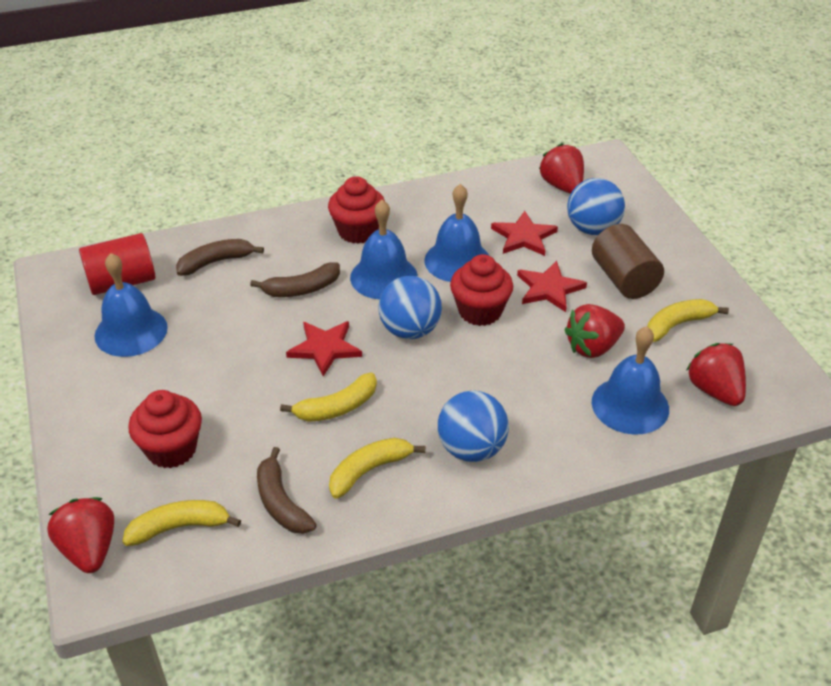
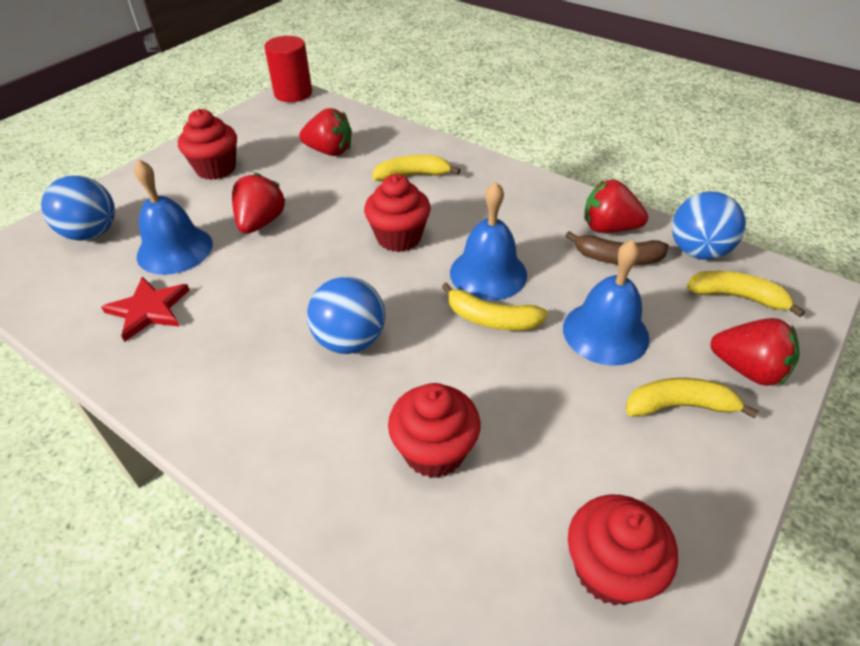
blue bell: 4 -> 3
brown banana: 3 -> 1
brown cylinder: 1 -> 0
red cupcake: 3 -> 4
red star: 3 -> 1

